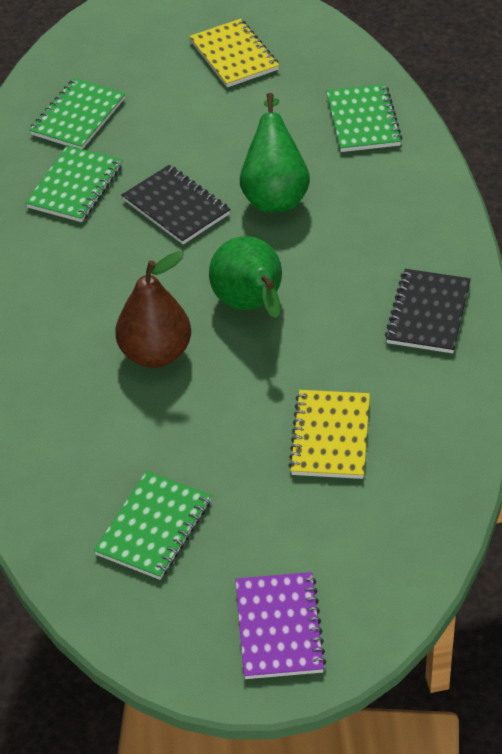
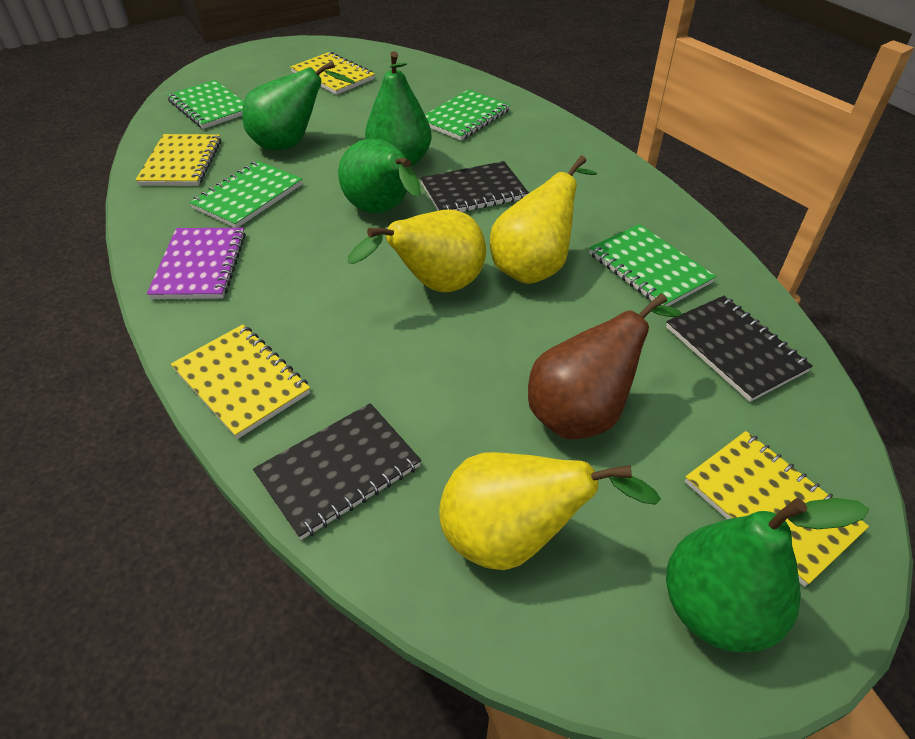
black notebook: 2 -> 3
green pear: 2 -> 4
yellow notebook: 2 -> 4
yellow pear: 0 -> 3

